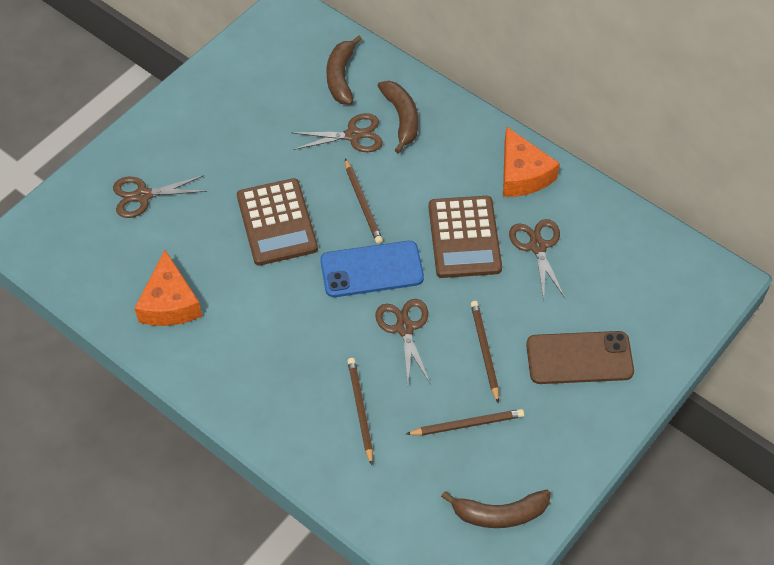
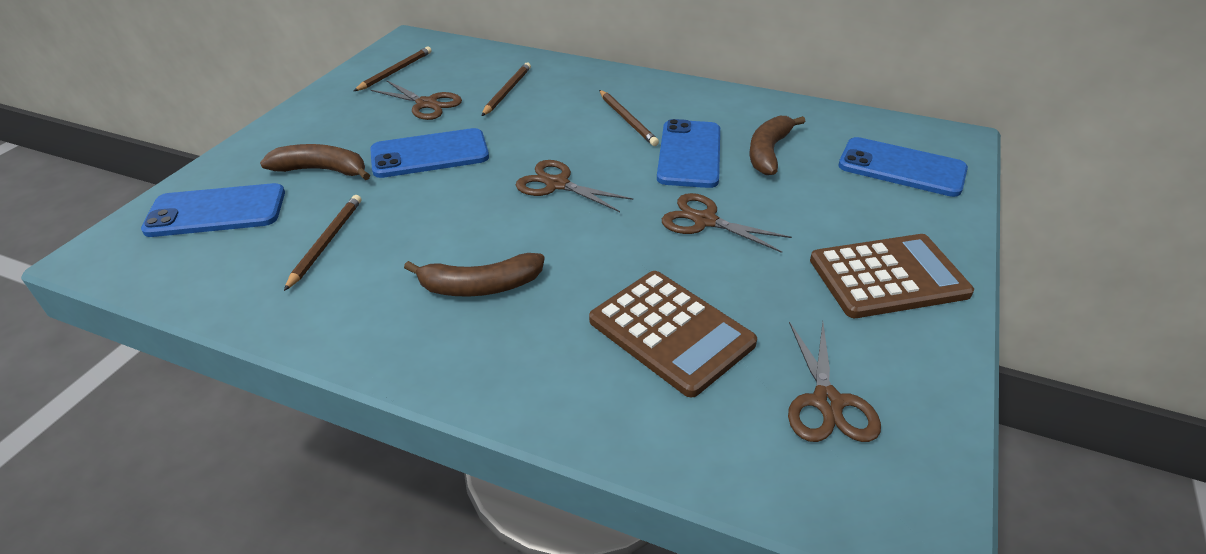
blue phone: 1 -> 4
brown phone: 1 -> 0
orange cheese: 2 -> 0

